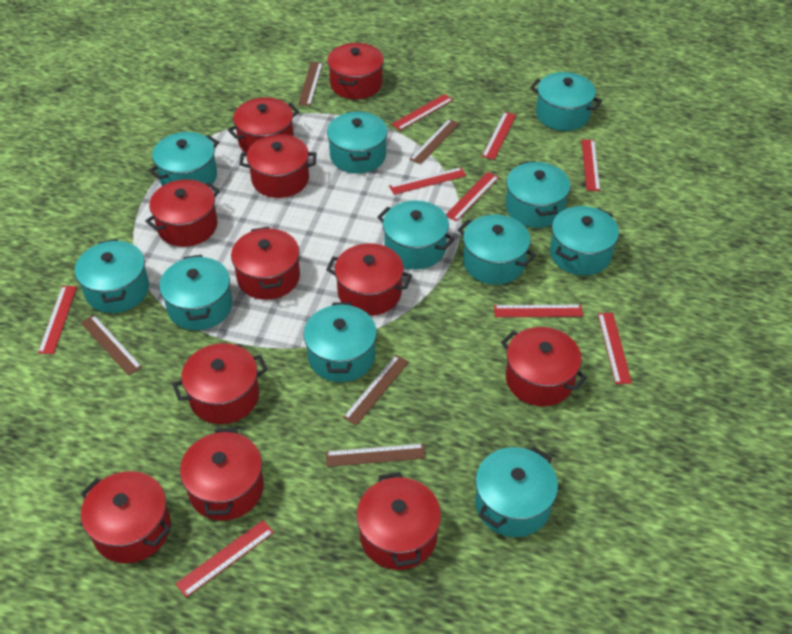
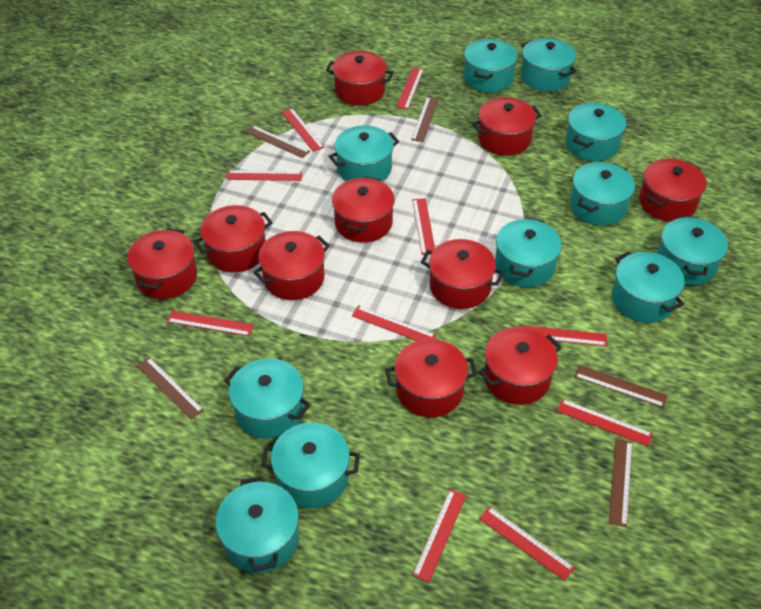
red pot: 11 -> 10
red ruler: 9 -> 10

